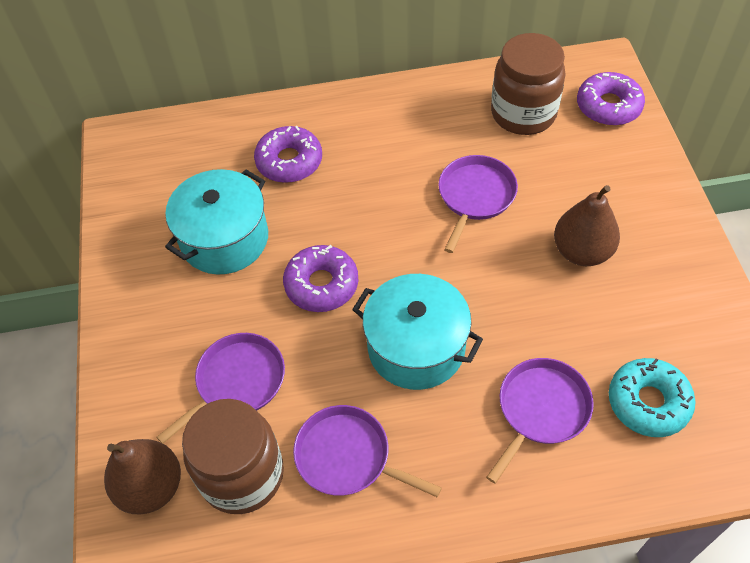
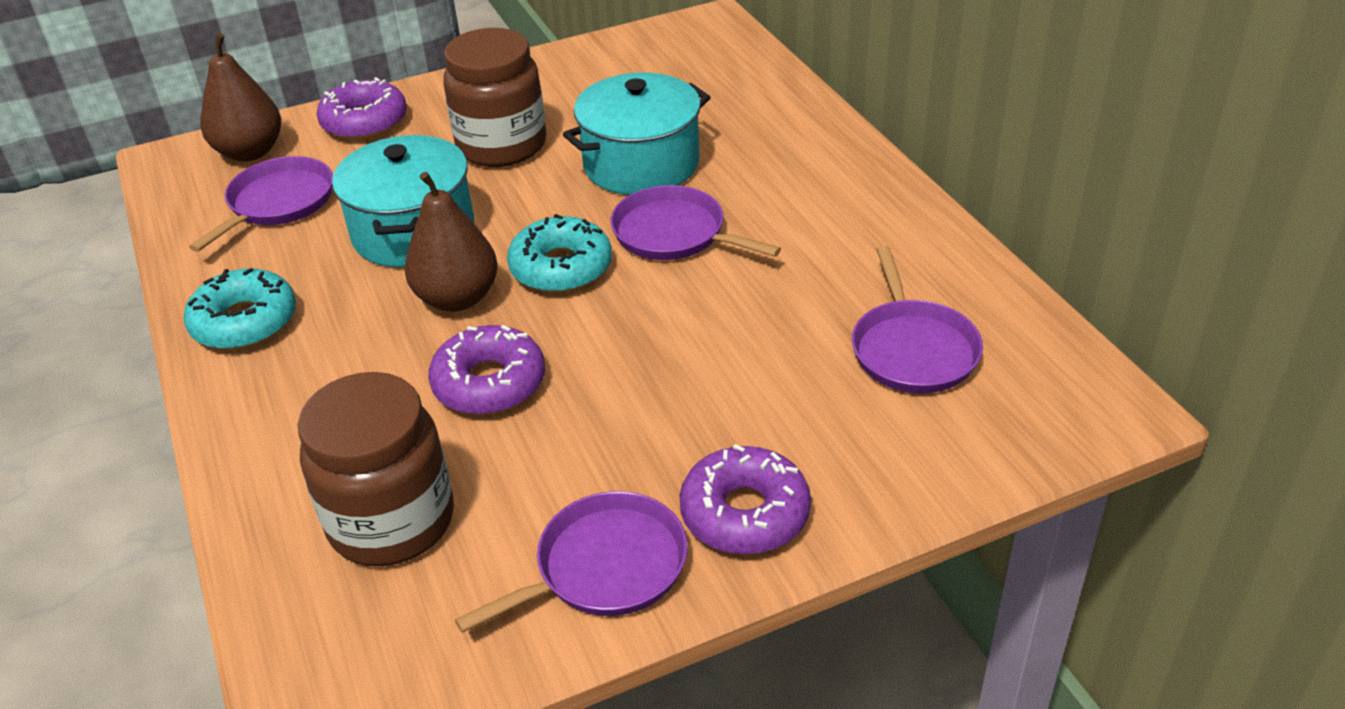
turquoise donut: 1 -> 2

